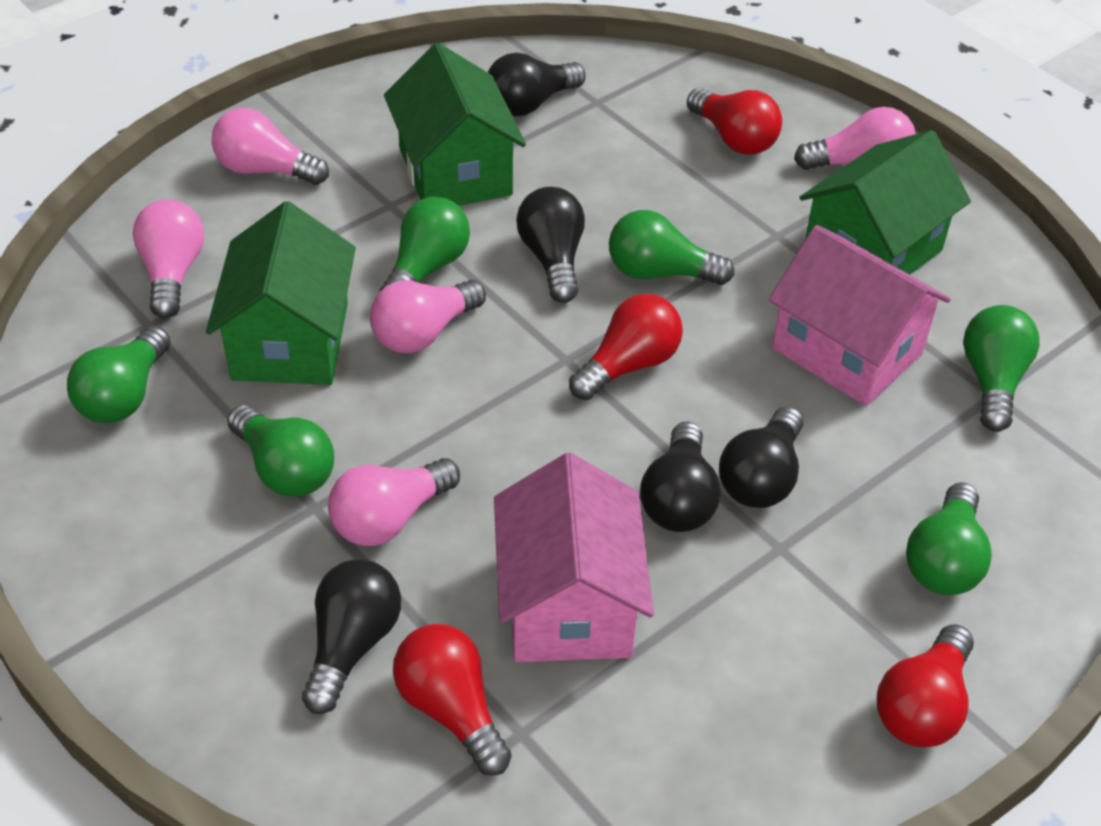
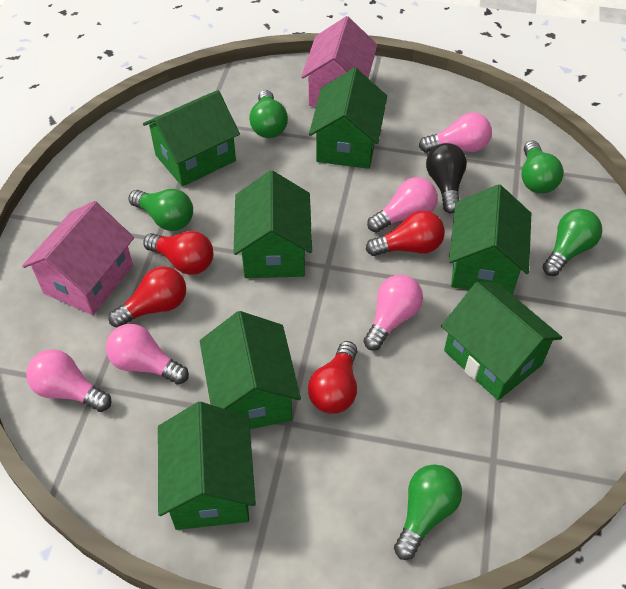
black light bulb: 5 -> 1
green house: 3 -> 7
green light bulb: 6 -> 5

